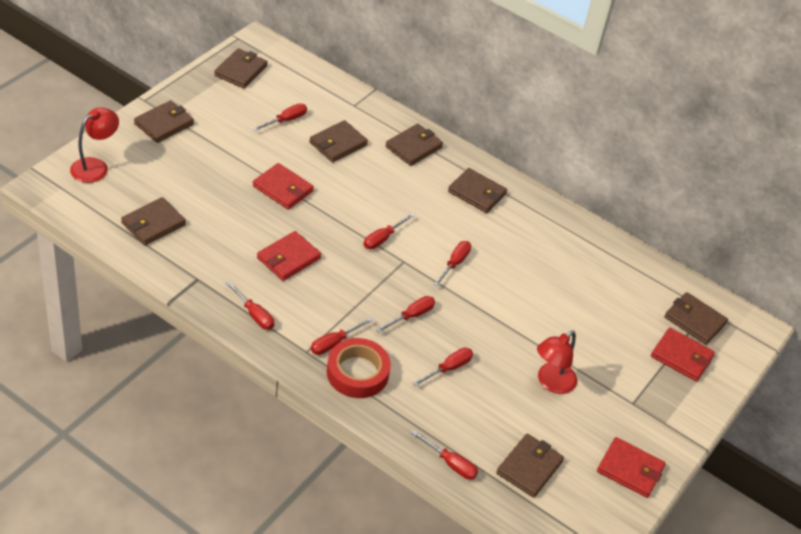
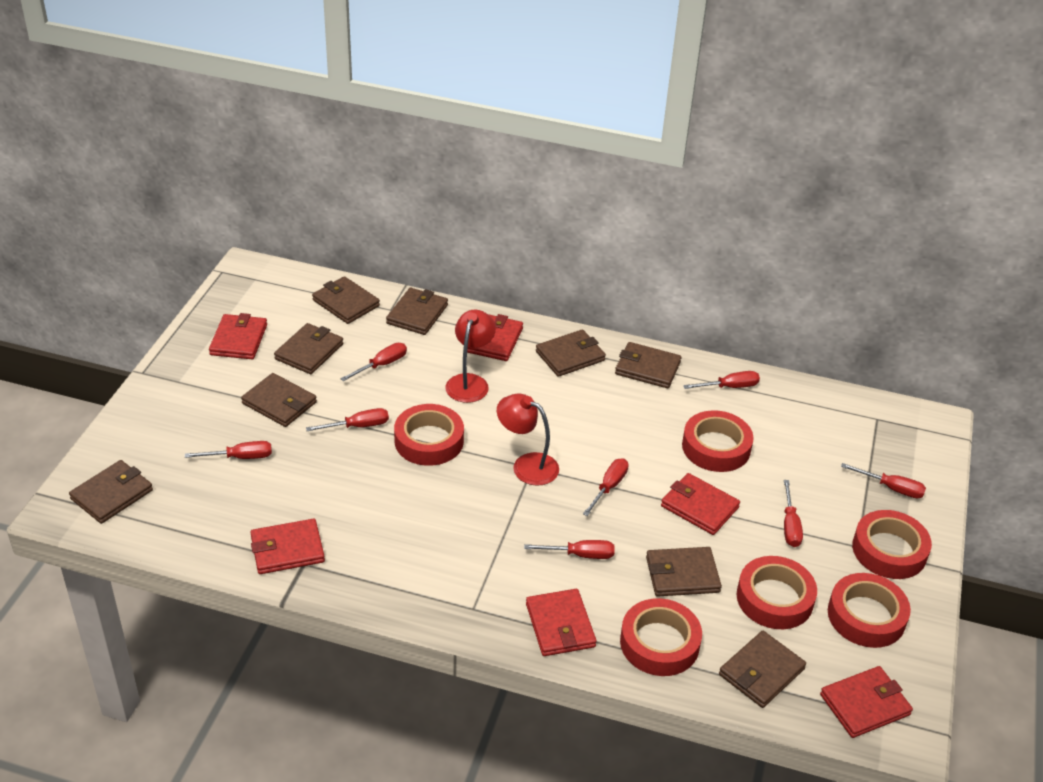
brown wallet: 8 -> 9
red tape: 1 -> 6
red wallet: 4 -> 6

